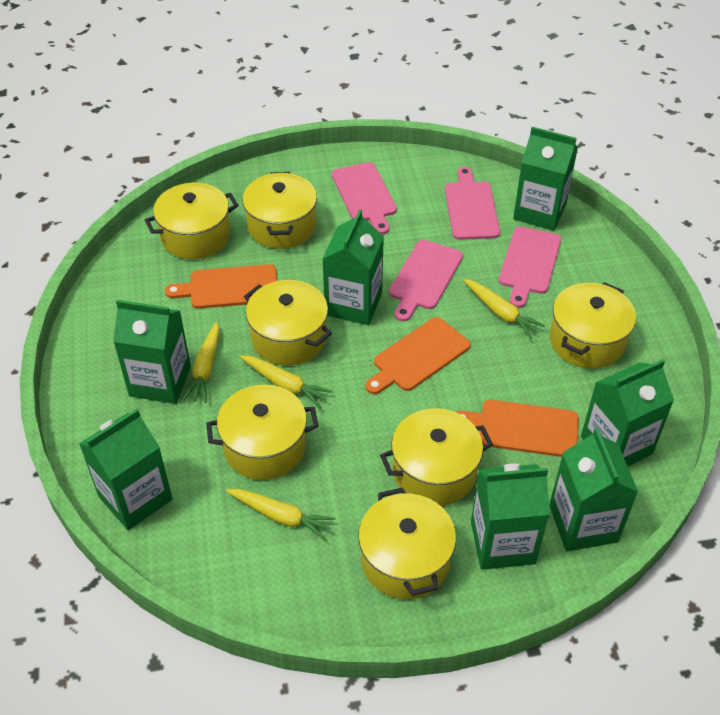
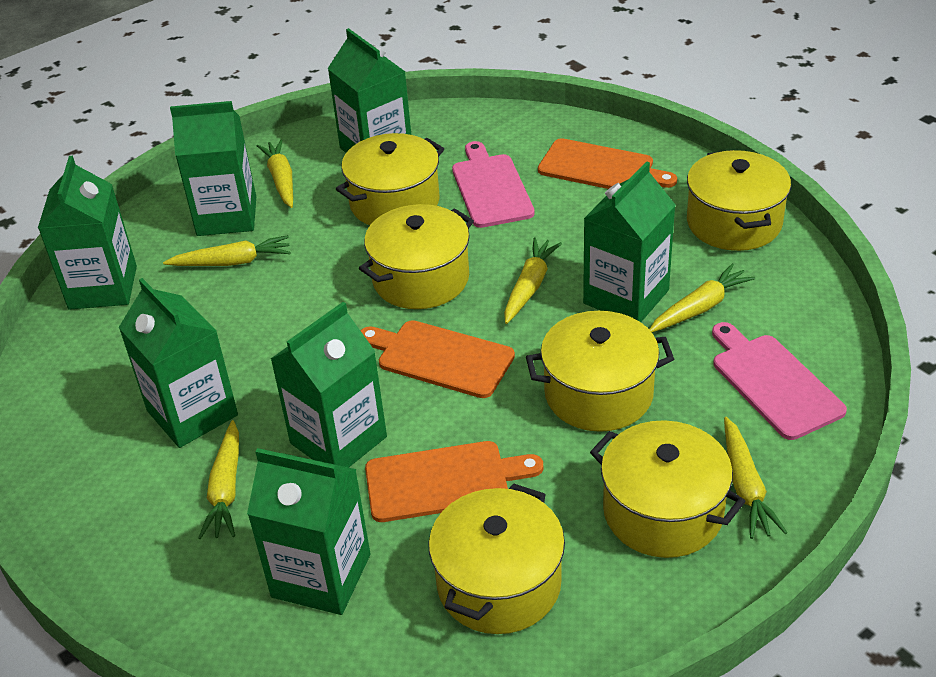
pink cutting board: 4 -> 2
yellow carrot: 4 -> 6
yellow pot: 7 -> 6

